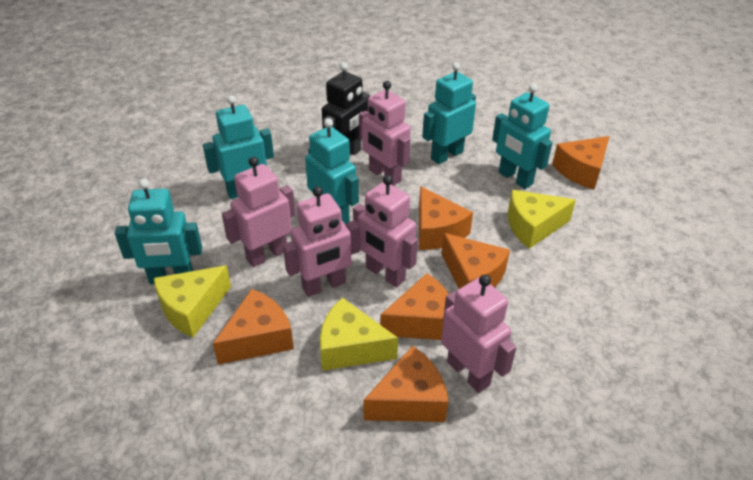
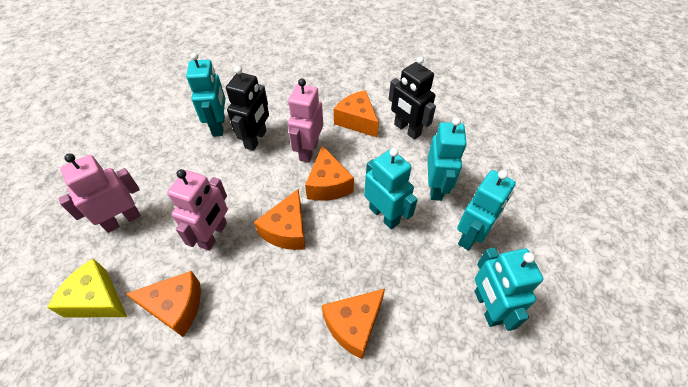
black robot: 1 -> 2
orange cheese: 6 -> 5
pink robot: 5 -> 3
yellow cheese: 3 -> 1

